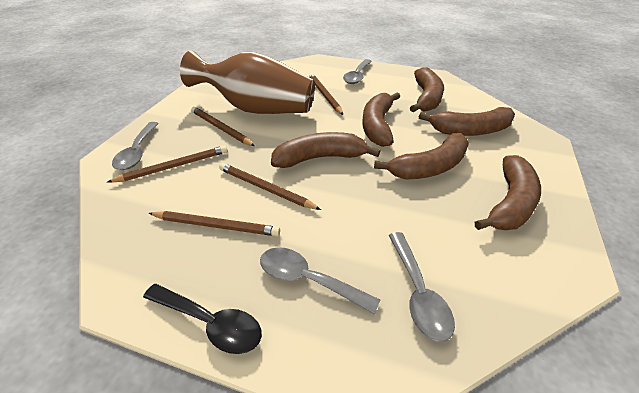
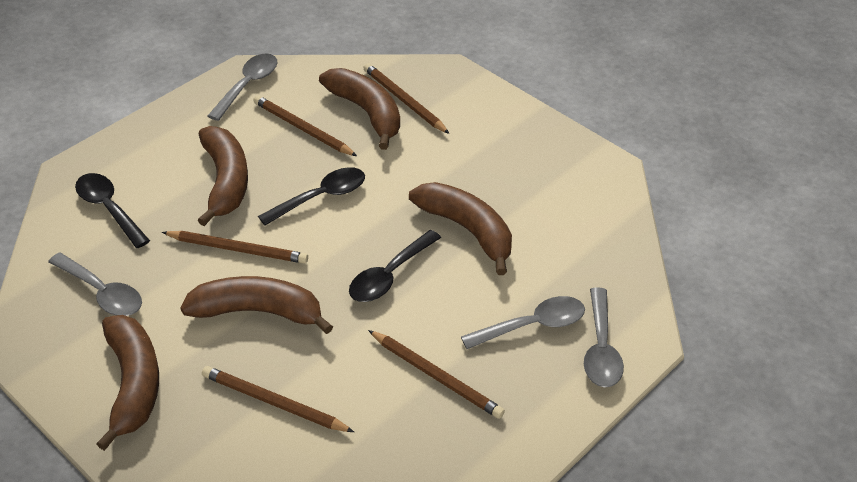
black spoon: 1 -> 3
brown banana: 6 -> 5
brown vase: 1 -> 0

